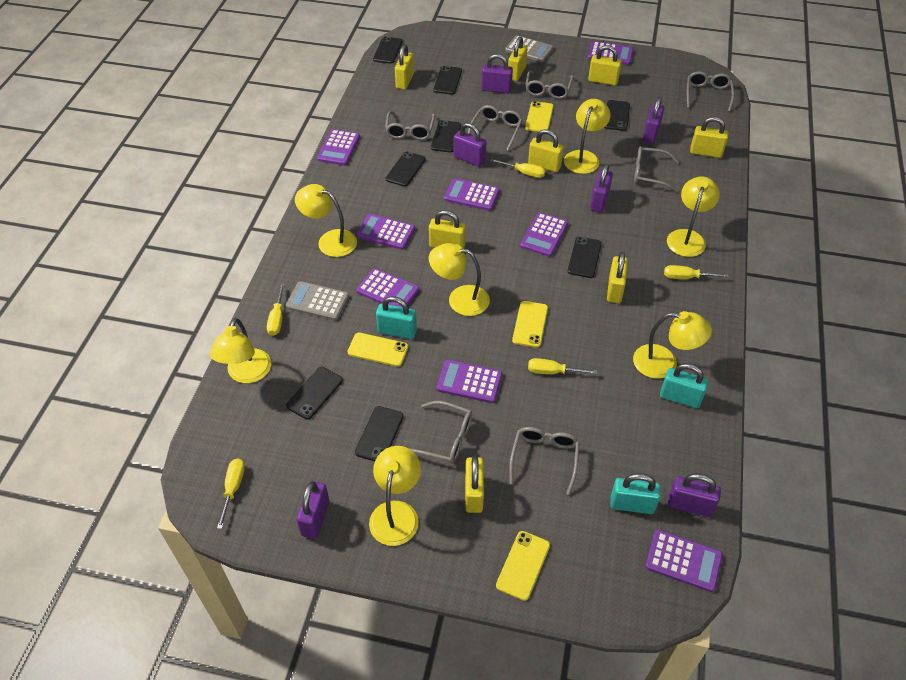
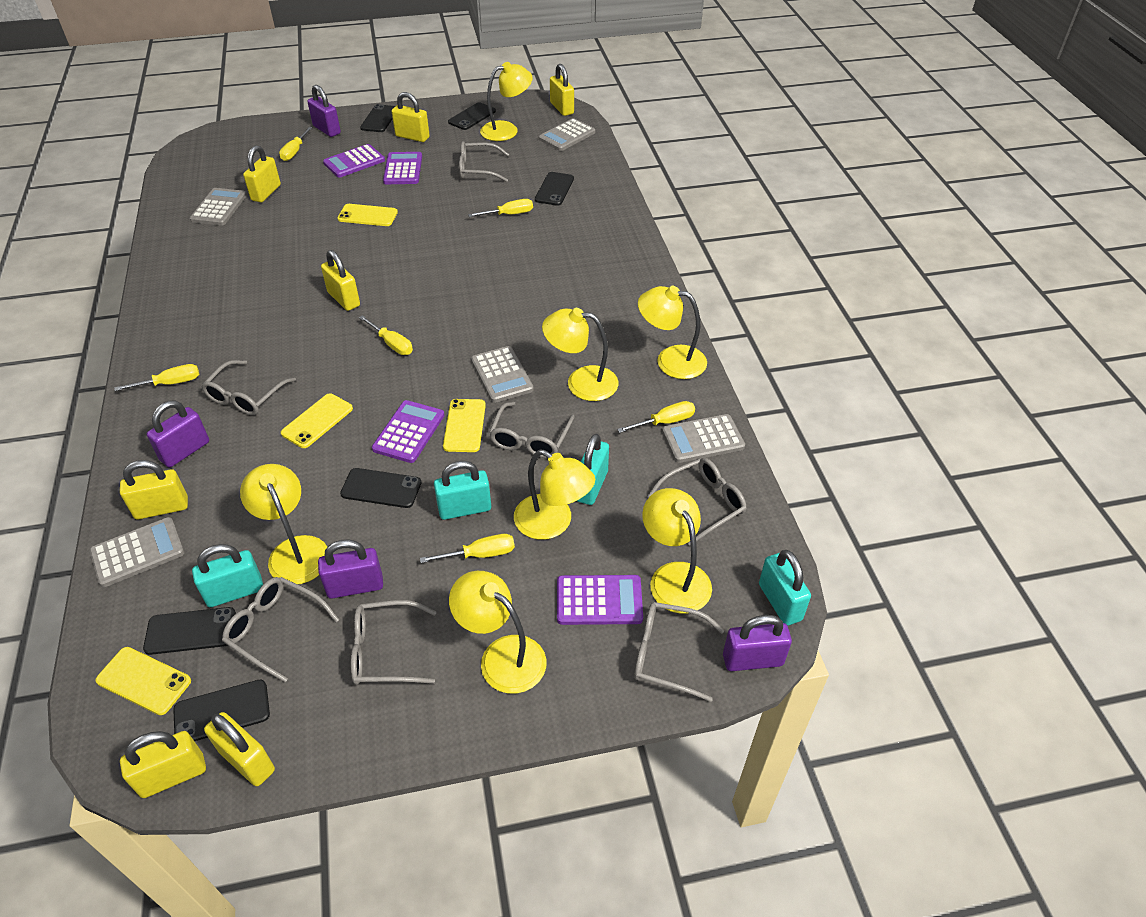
black phone: 8 -> 6
grey calculator: 2 -> 5
purple calculator: 8 -> 4
purple padlock: 6 -> 4
turquoise padlock: 3 -> 4
yellow padlock: 8 -> 7
yellow screwdriver: 5 -> 6

